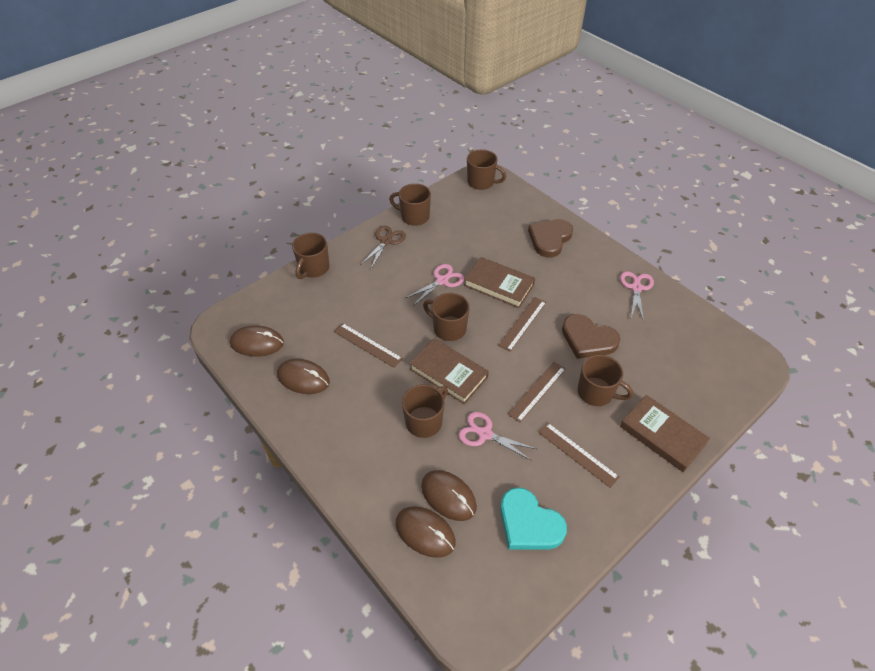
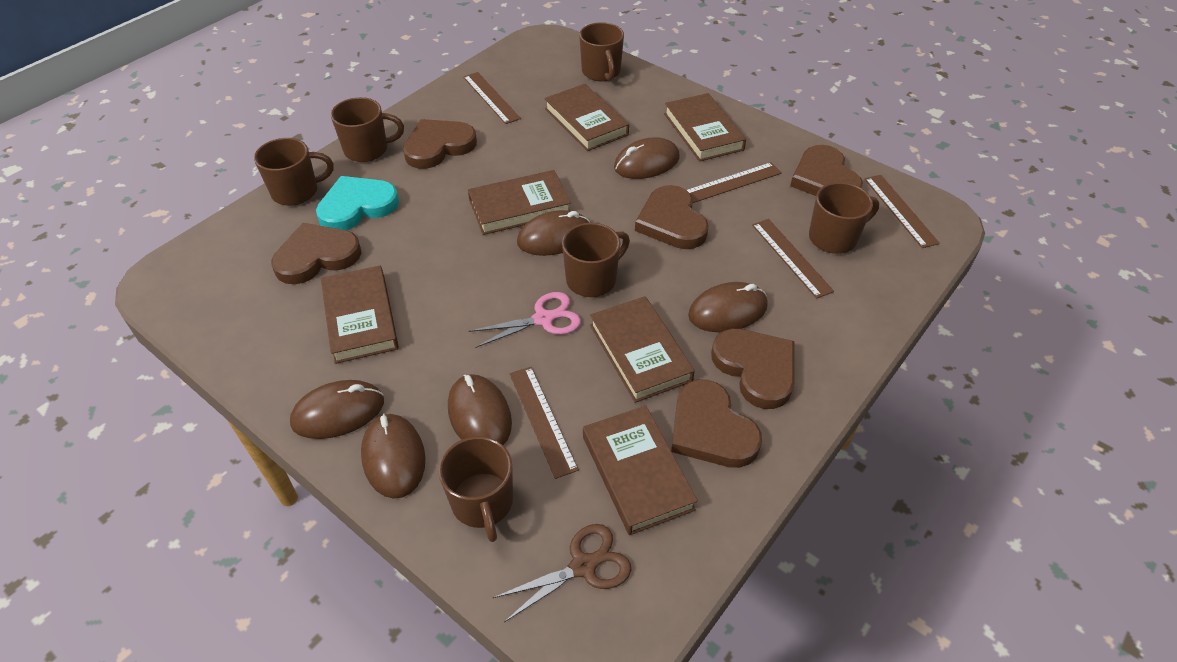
brown book: 3 -> 6
brown heart: 2 -> 6
brown mouse: 4 -> 6
brown ruler: 4 -> 5
pink scissors: 3 -> 1

